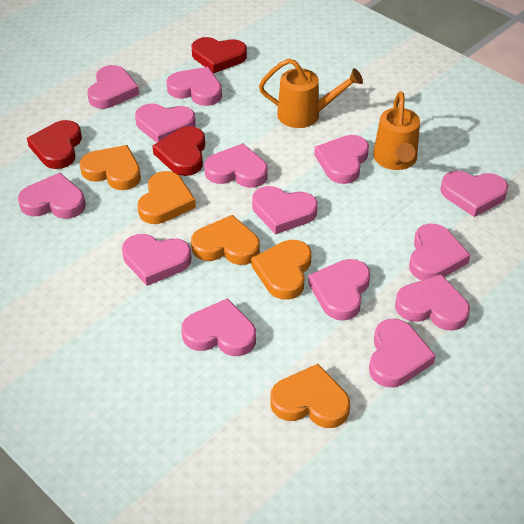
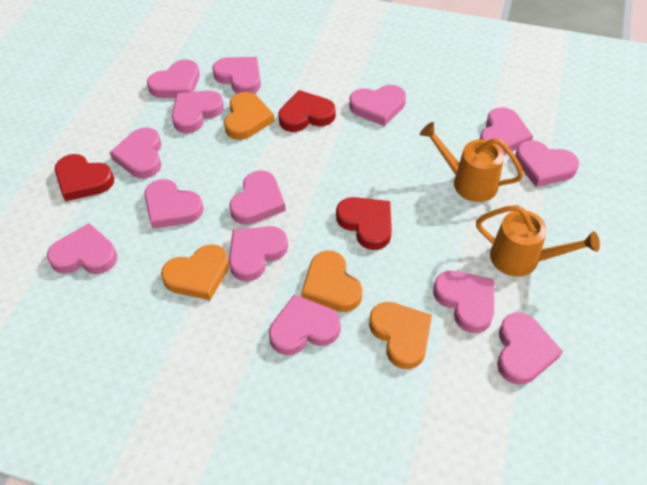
orange heart: 5 -> 4

